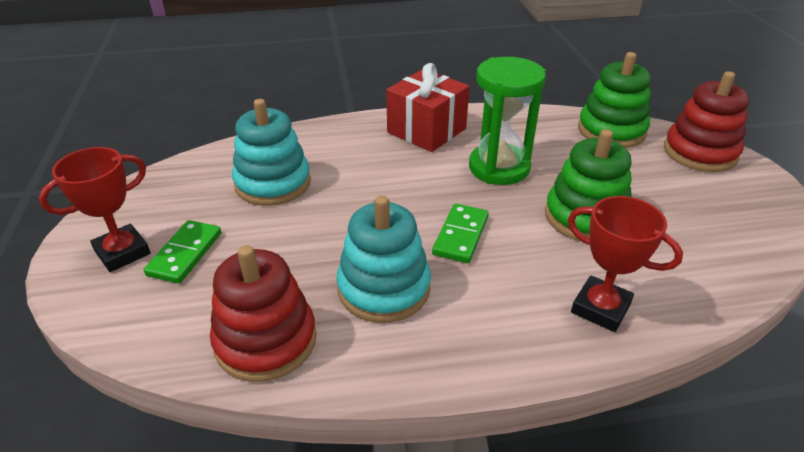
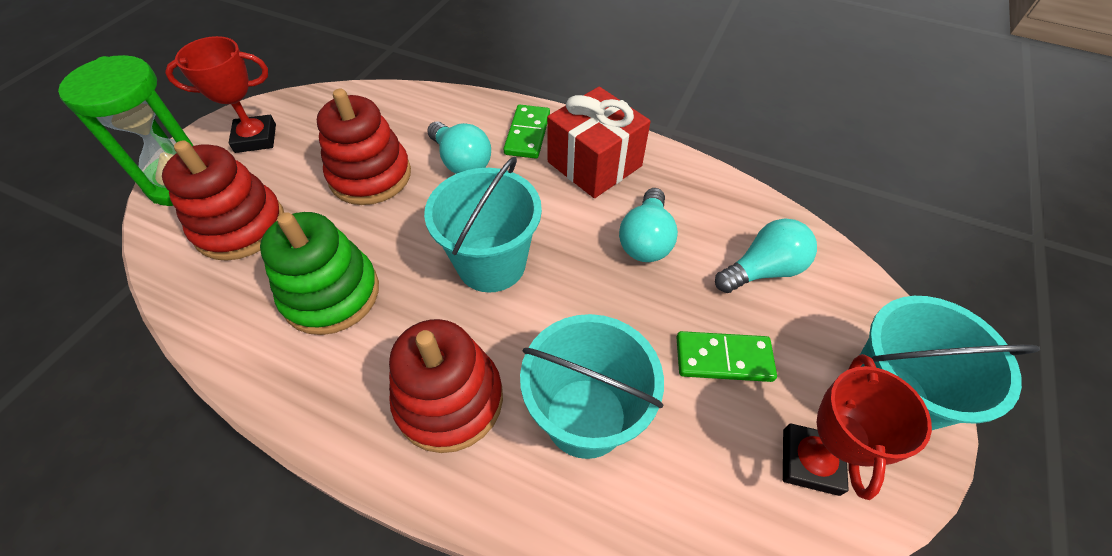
green stacking toy: 2 -> 1
red stacking toy: 2 -> 3
turquoise bucket: 0 -> 3
turquoise light bulb: 0 -> 3
turquoise stacking toy: 2 -> 0

